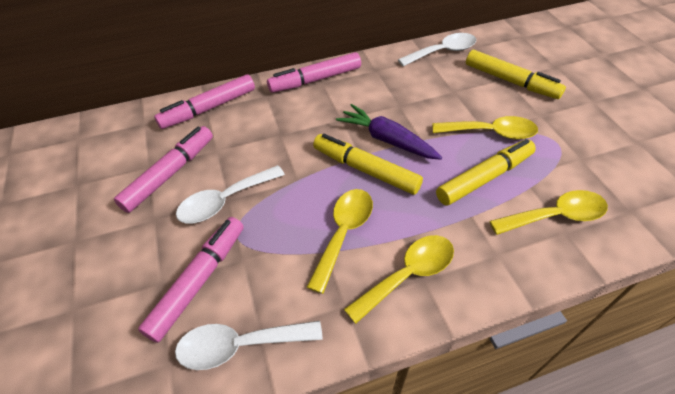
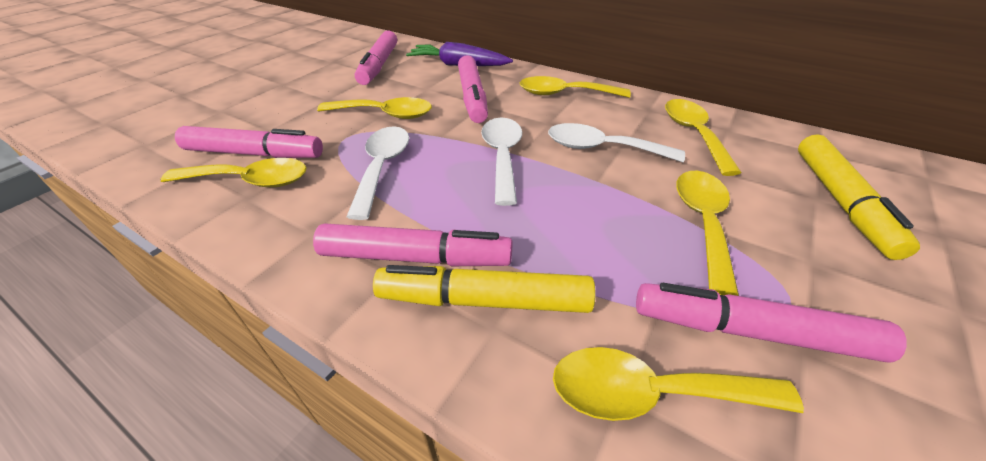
pink marker: 4 -> 5
yellow marker: 3 -> 2
yellow spoon: 4 -> 6

